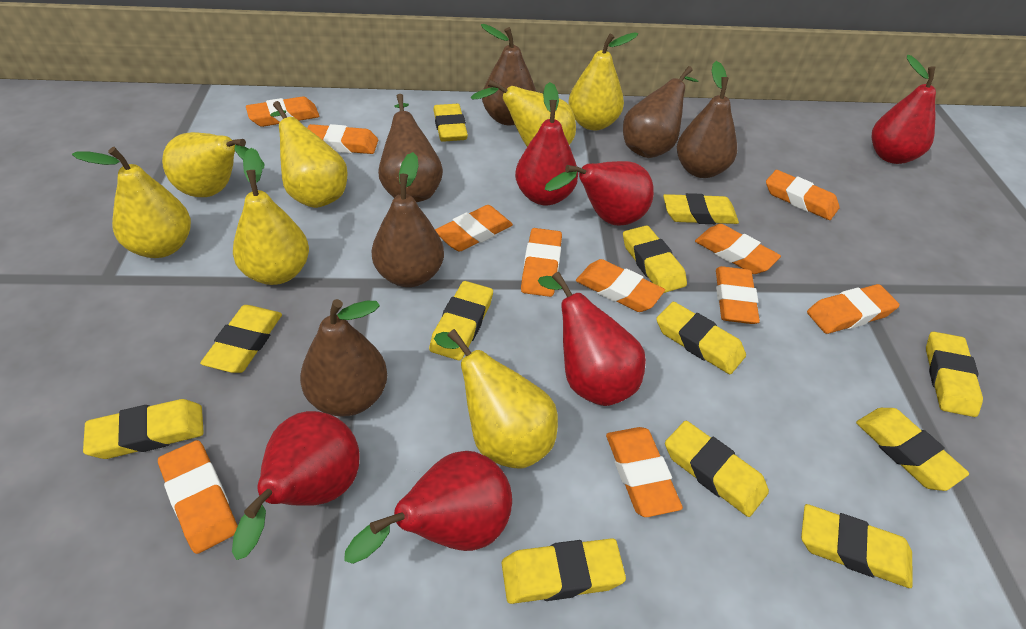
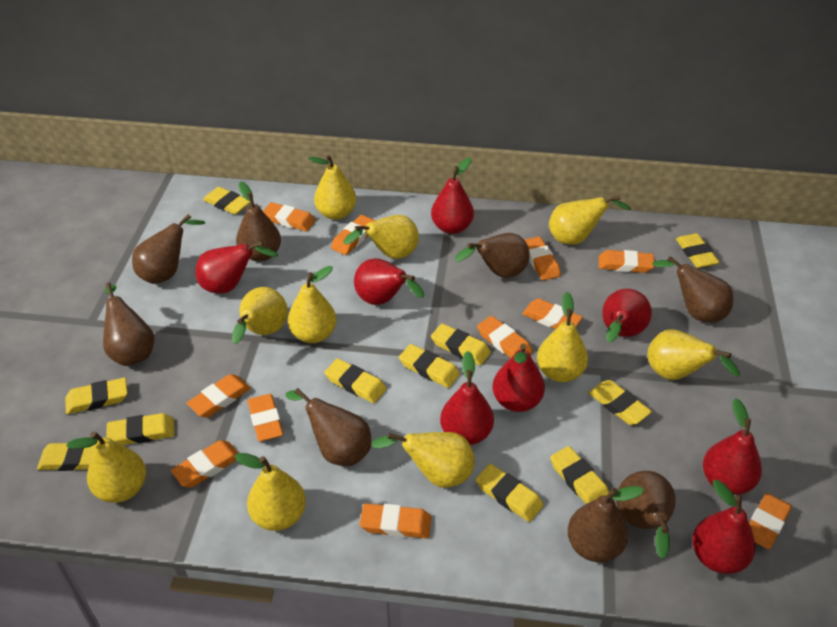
brown pear: 6 -> 8
red pear: 6 -> 8
yellow eraser: 12 -> 11
yellow pear: 7 -> 10

